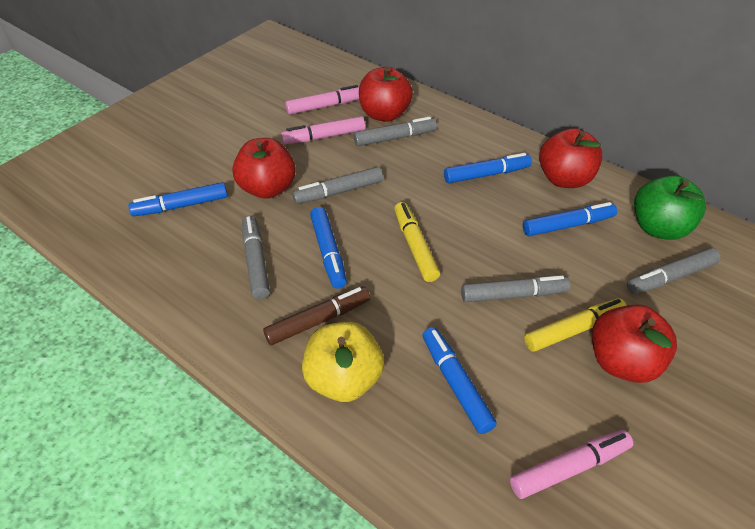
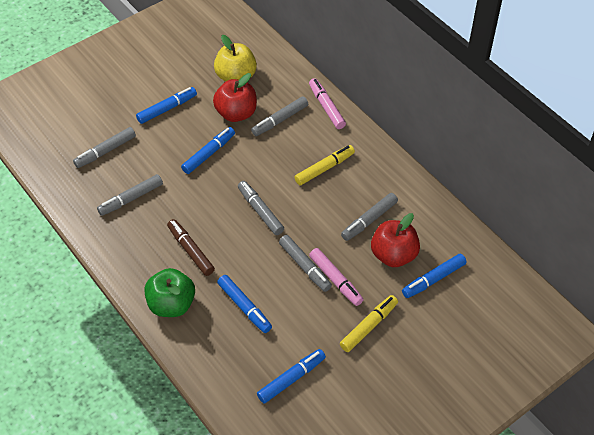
grey marker: 5 -> 6
pink marker: 3 -> 2
red apple: 4 -> 2

